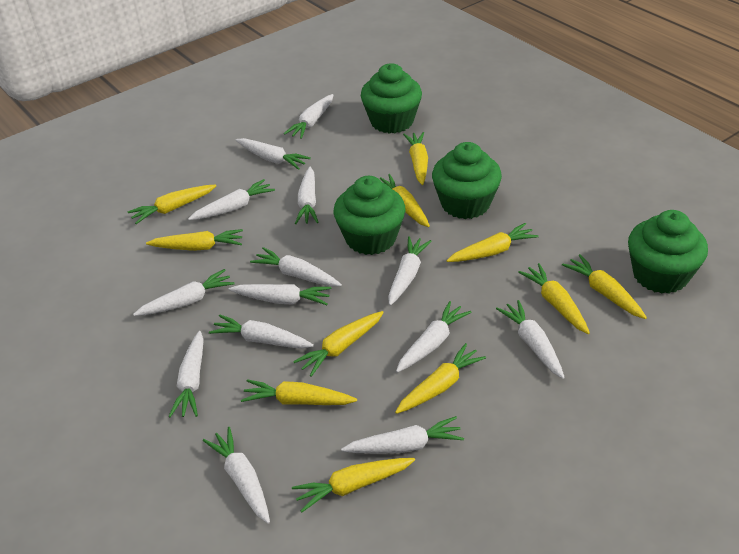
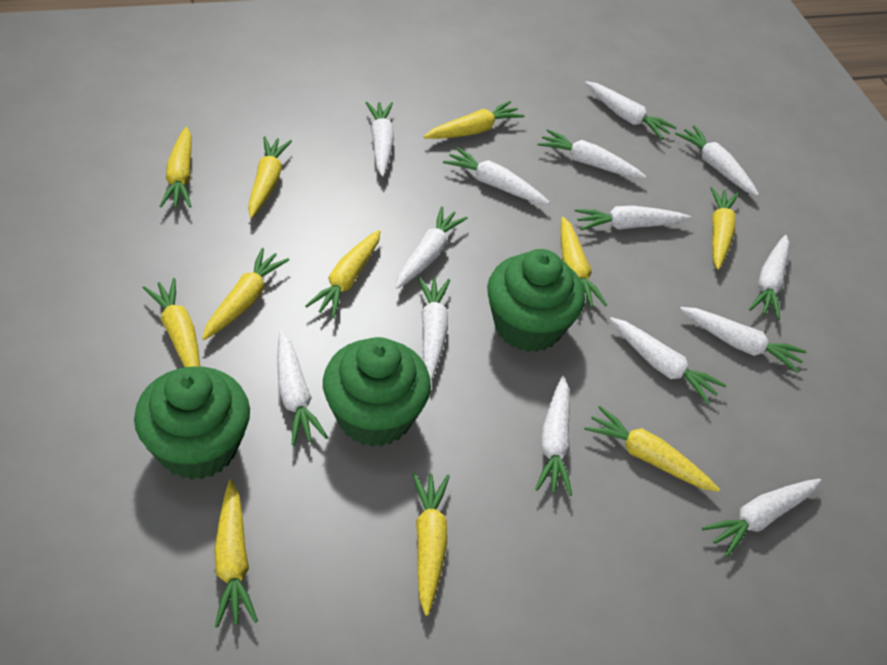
green cupcake: 4 -> 3

